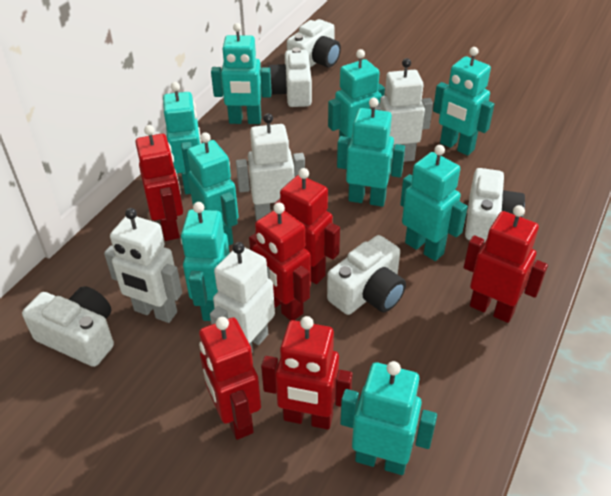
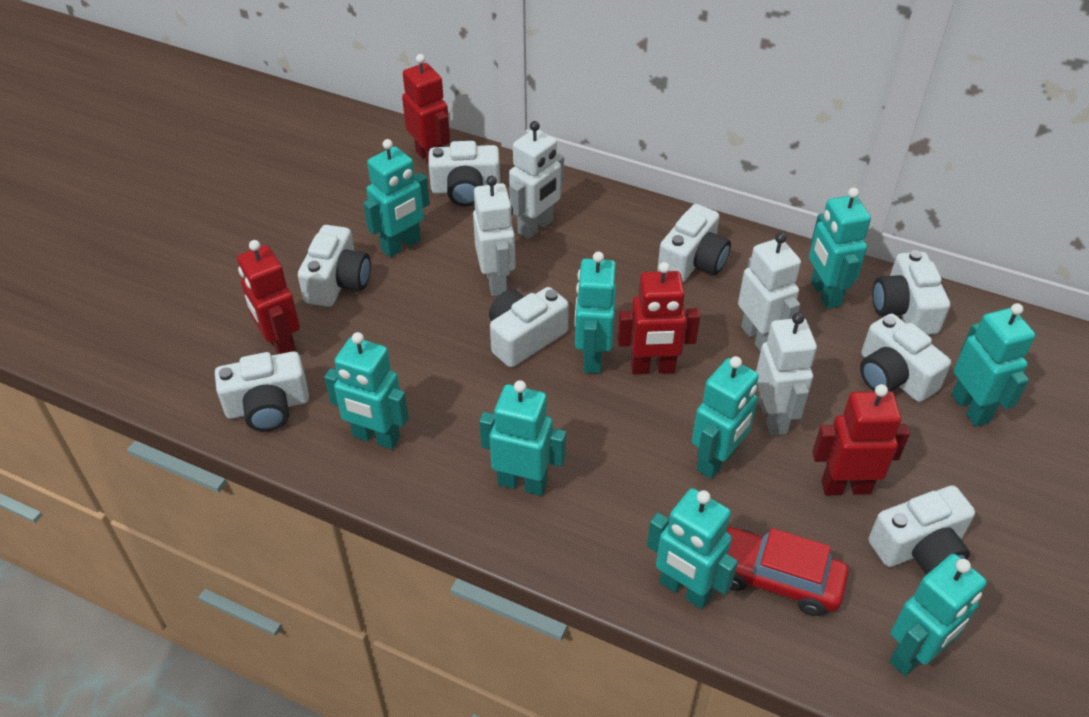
red car: 0 -> 1
red robot: 6 -> 4
white camera: 5 -> 8

